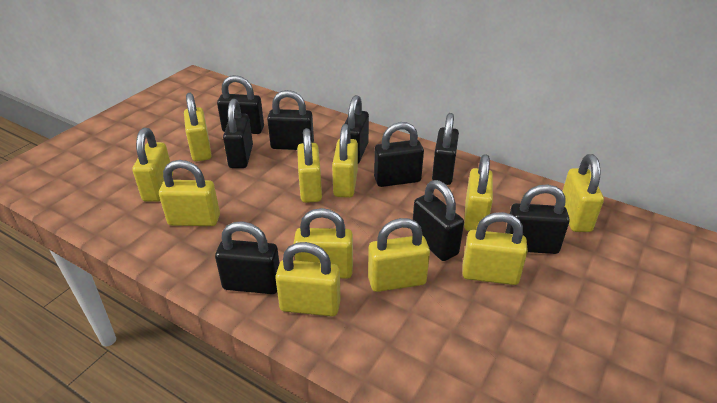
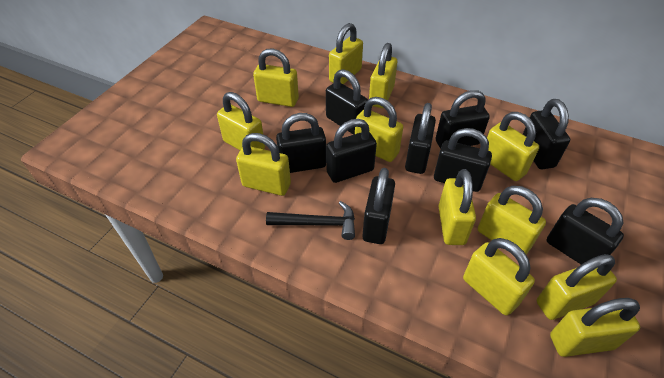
black hammer: 0 -> 1
yellow padlock: 11 -> 12

